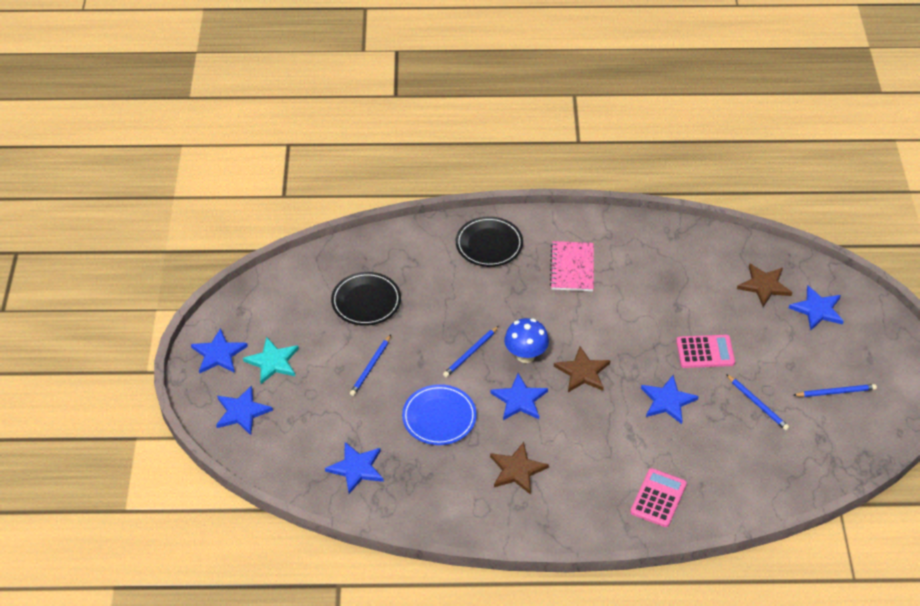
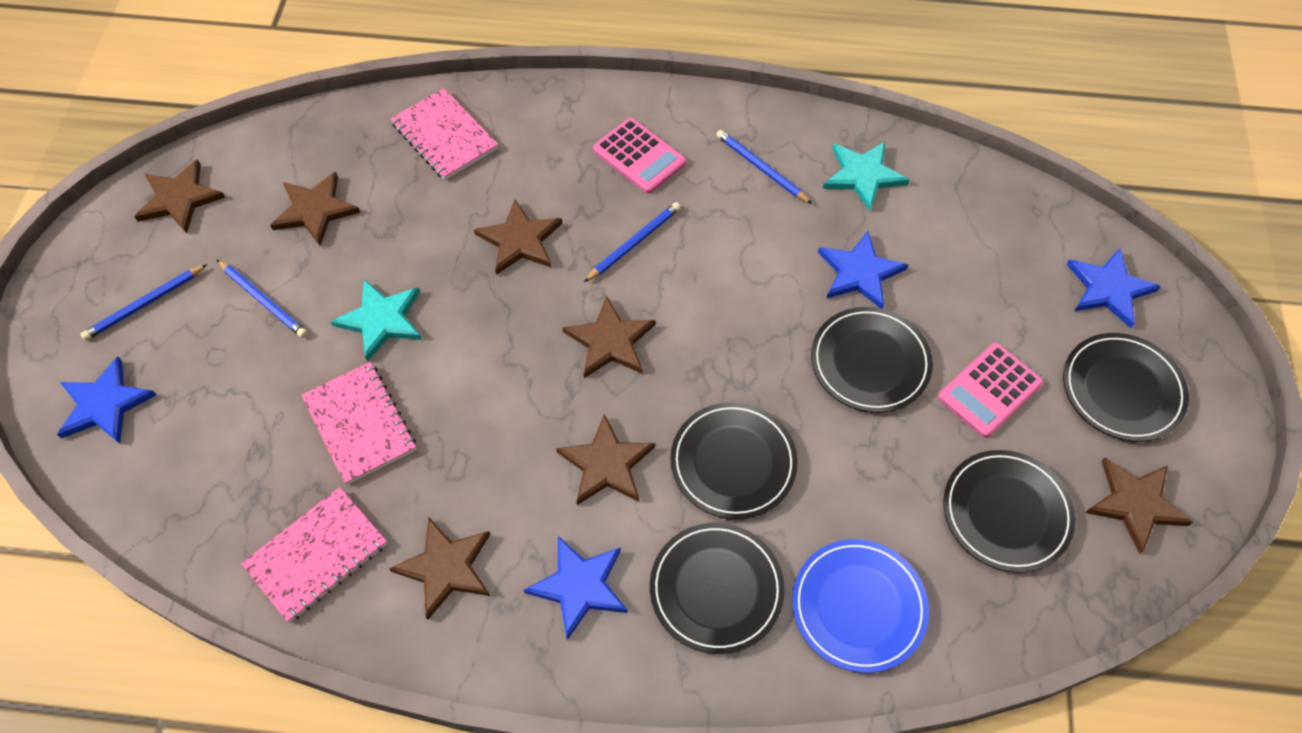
black plate: 2 -> 5
blue mushroom: 1 -> 0
blue star: 6 -> 4
brown star: 3 -> 7
pink notebook: 1 -> 3
turquoise star: 1 -> 2

